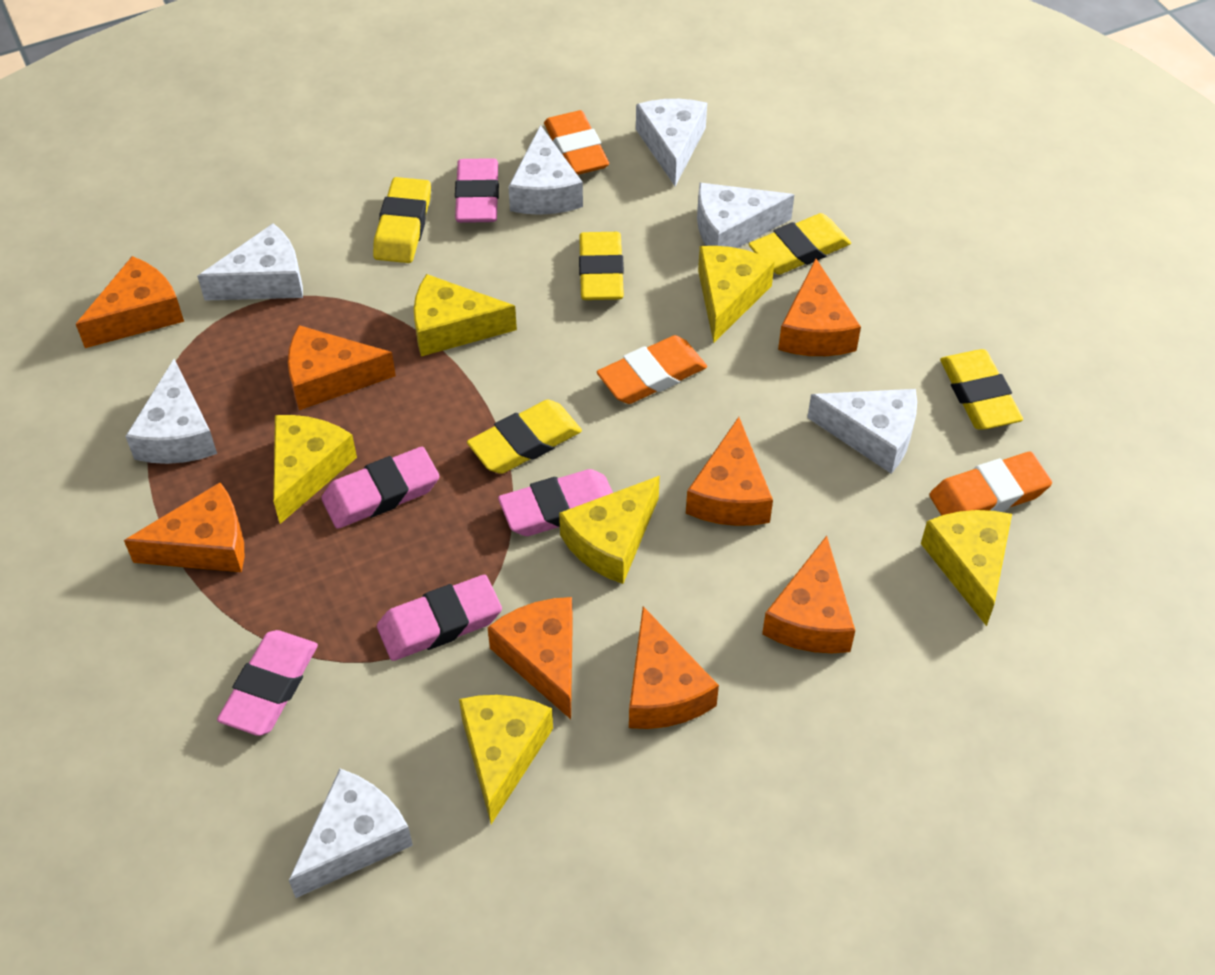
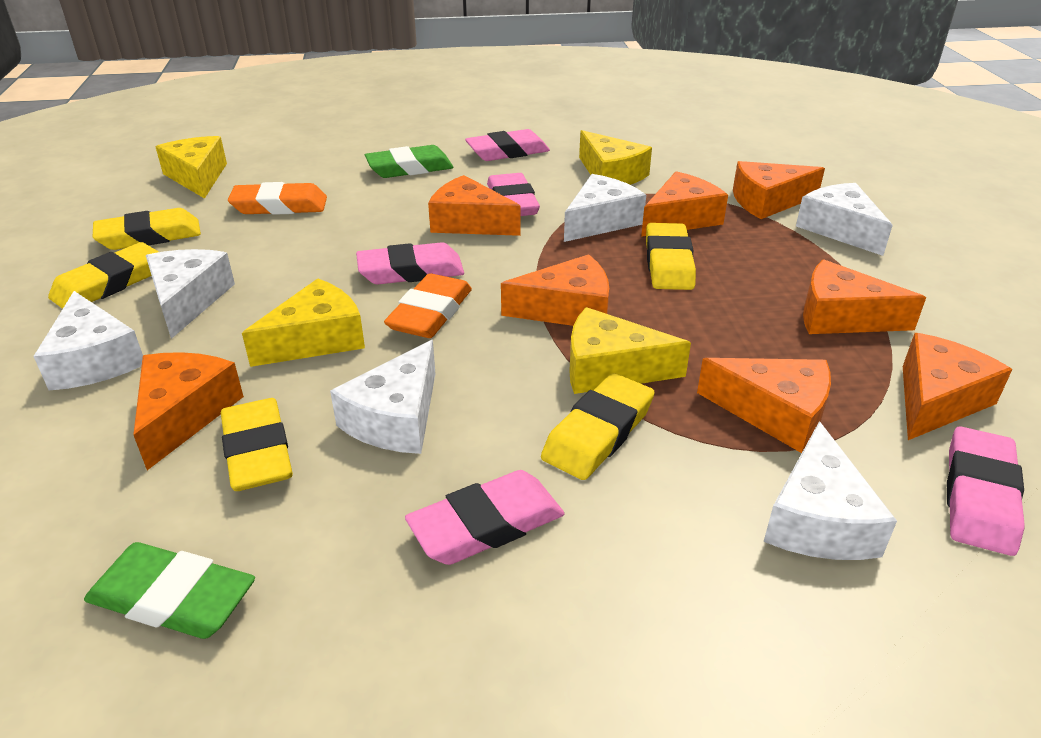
green eraser: 0 -> 2
orange eraser: 3 -> 2
white cheese: 7 -> 6
yellow cheese: 6 -> 4

